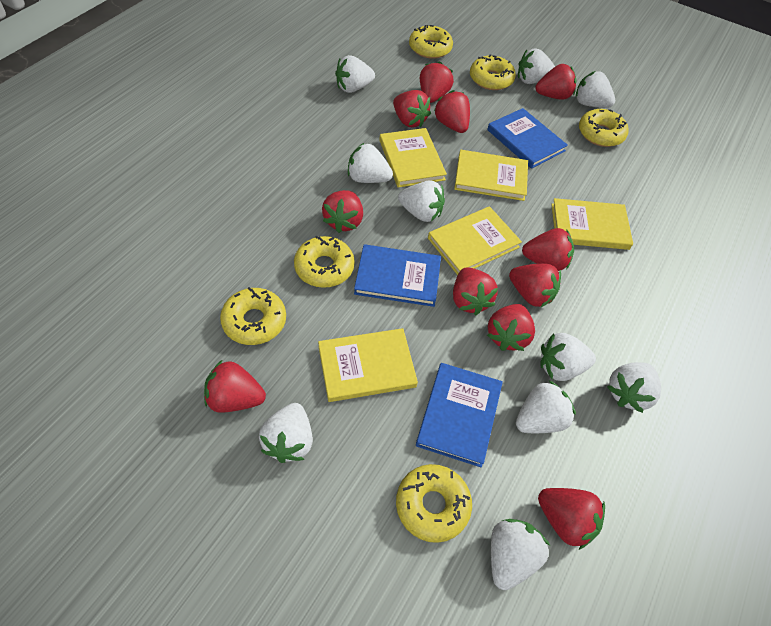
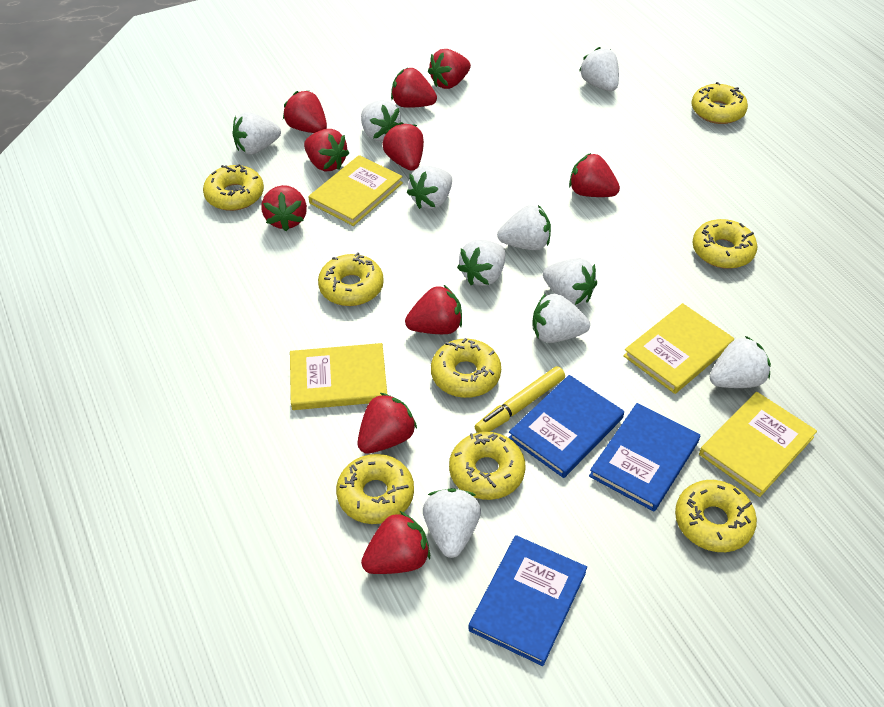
red strawberry: 11 -> 10
yellow book: 5 -> 4
yellow donut: 6 -> 8
yellow marker: 0 -> 1

